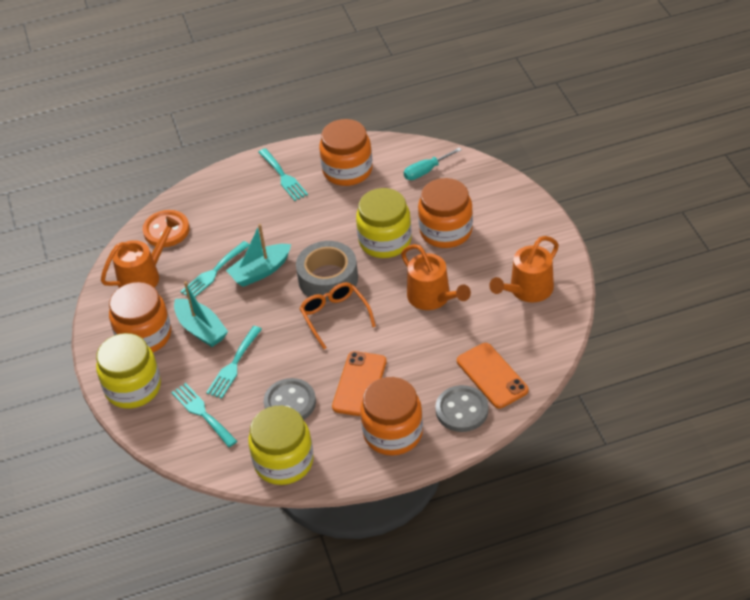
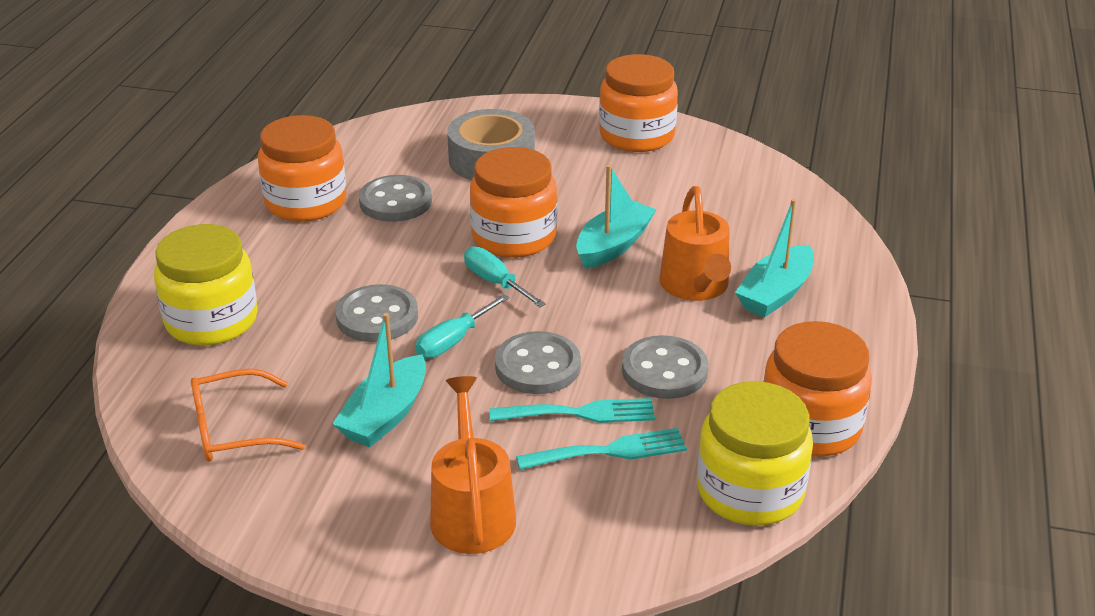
grey button: 2 -> 4
orange button: 1 -> 0
orange phone: 2 -> 0
orange watering can: 3 -> 2
turquoise boat: 2 -> 3
turquoise fork: 4 -> 2
turquoise screwdriver: 1 -> 2
yellow jar: 3 -> 2

